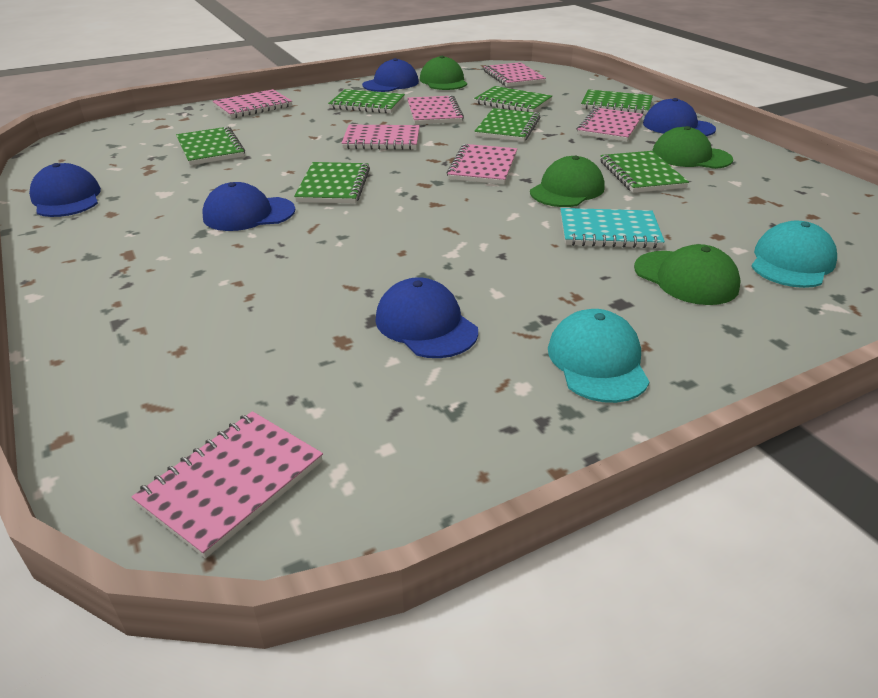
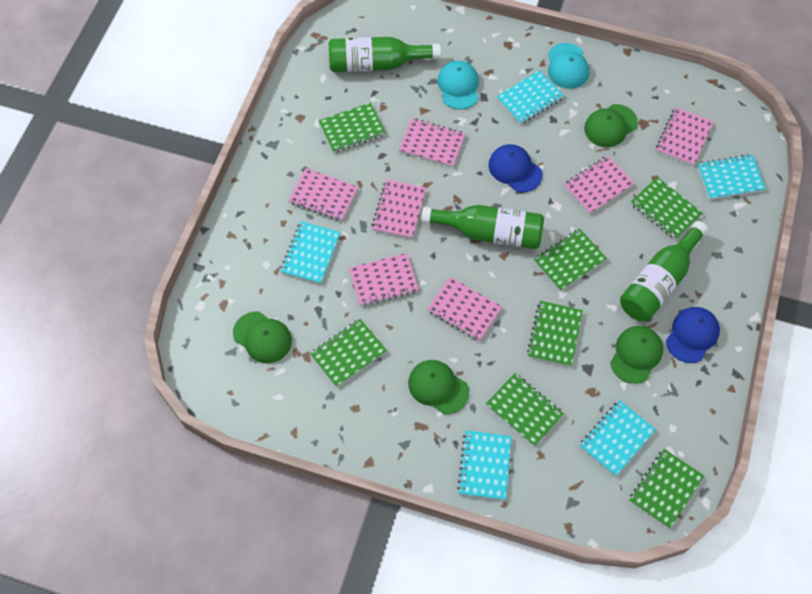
blue cap: 5 -> 2
green bottle: 0 -> 3
turquoise notebook: 1 -> 5

